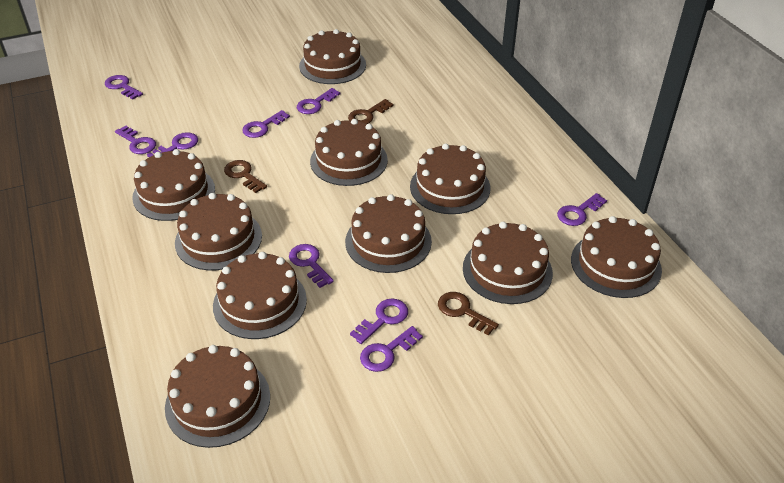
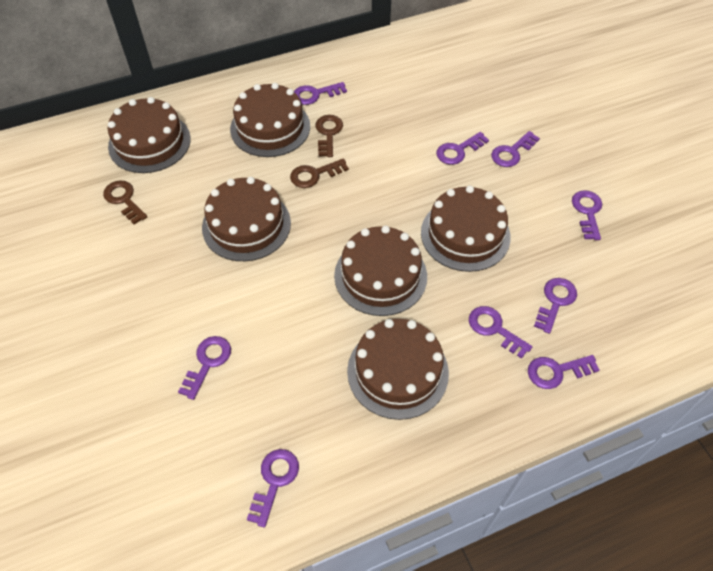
brown cake: 10 -> 6

